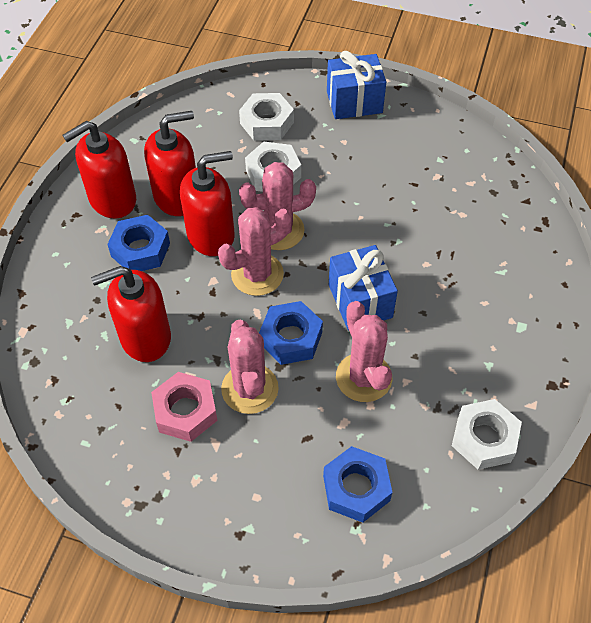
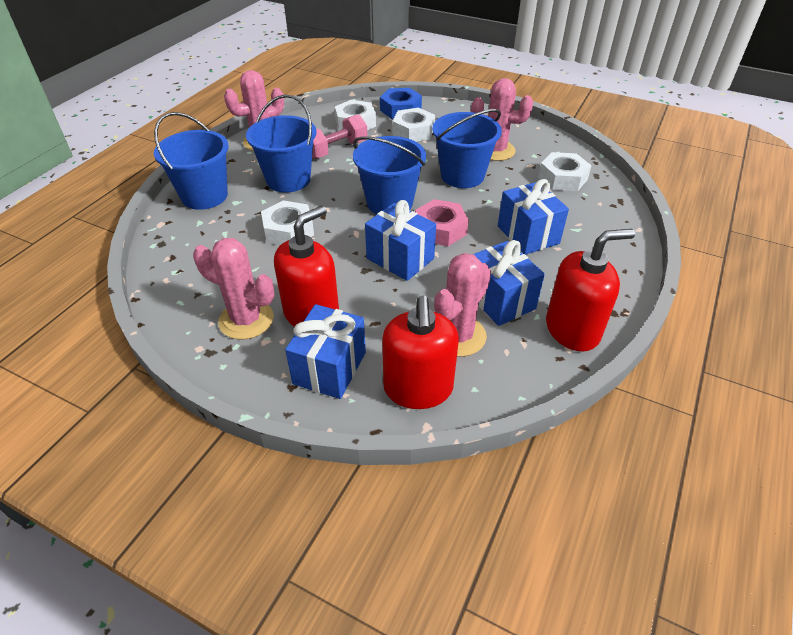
blue bucket: 0 -> 4
blue gift: 2 -> 4
blue nut: 3 -> 1
pink dumbbell: 0 -> 1
red soap dispenser: 4 -> 3
white nut: 3 -> 4

